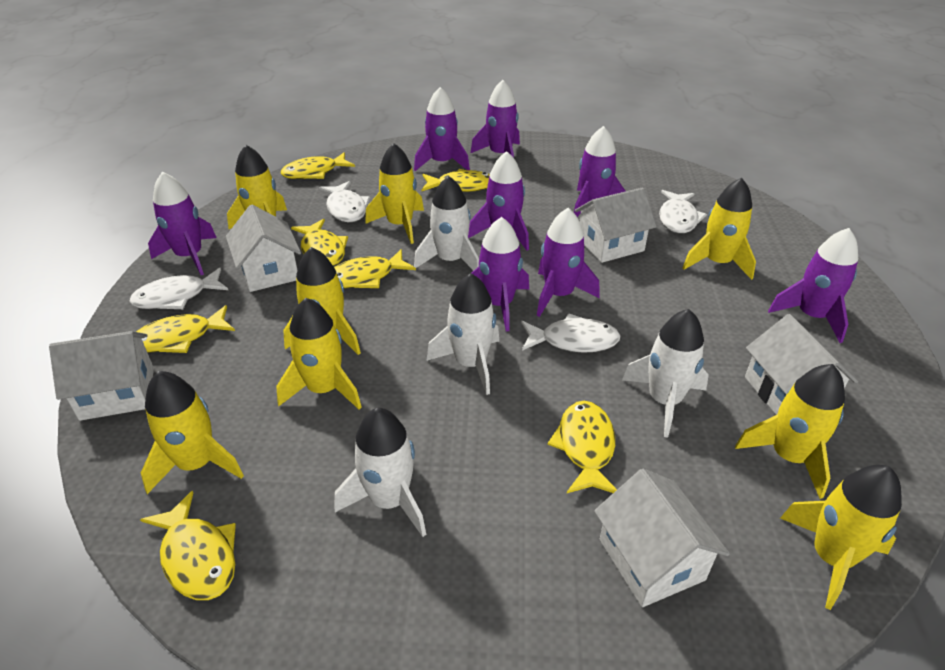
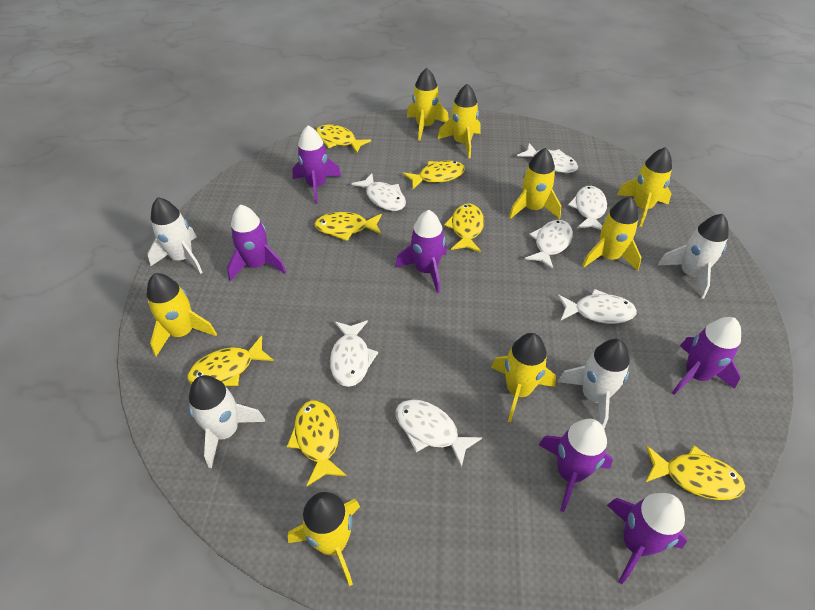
purple rocket: 8 -> 6
white fish: 4 -> 7
white house: 5 -> 0

